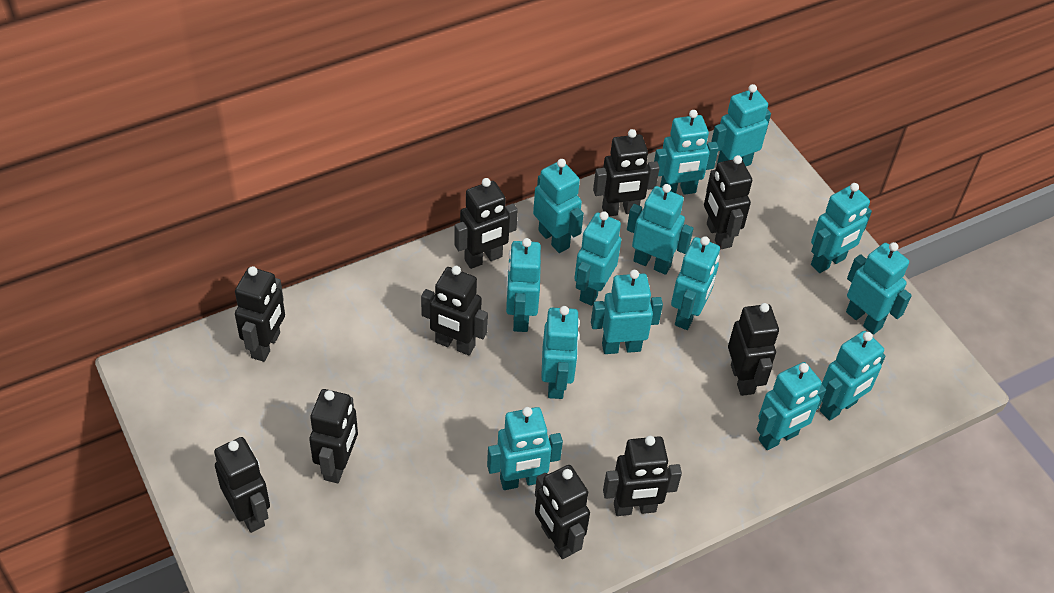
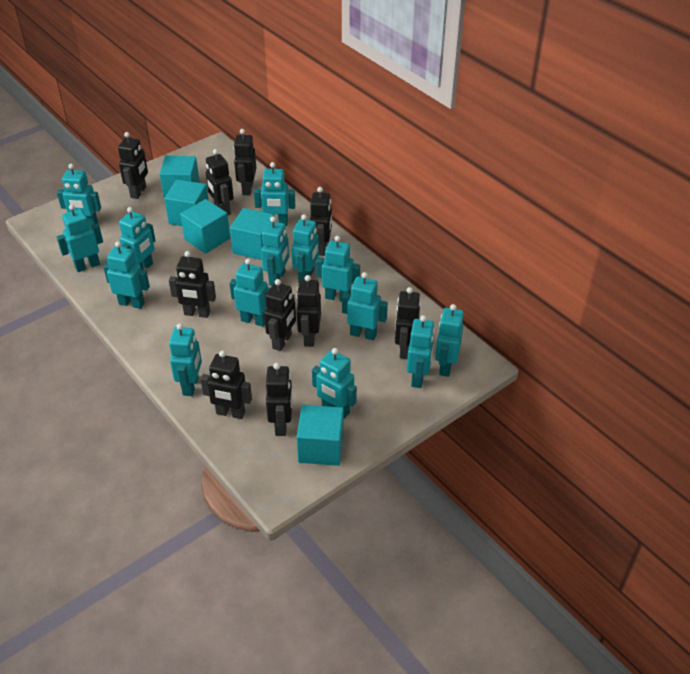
turquoise cube: 0 -> 5

